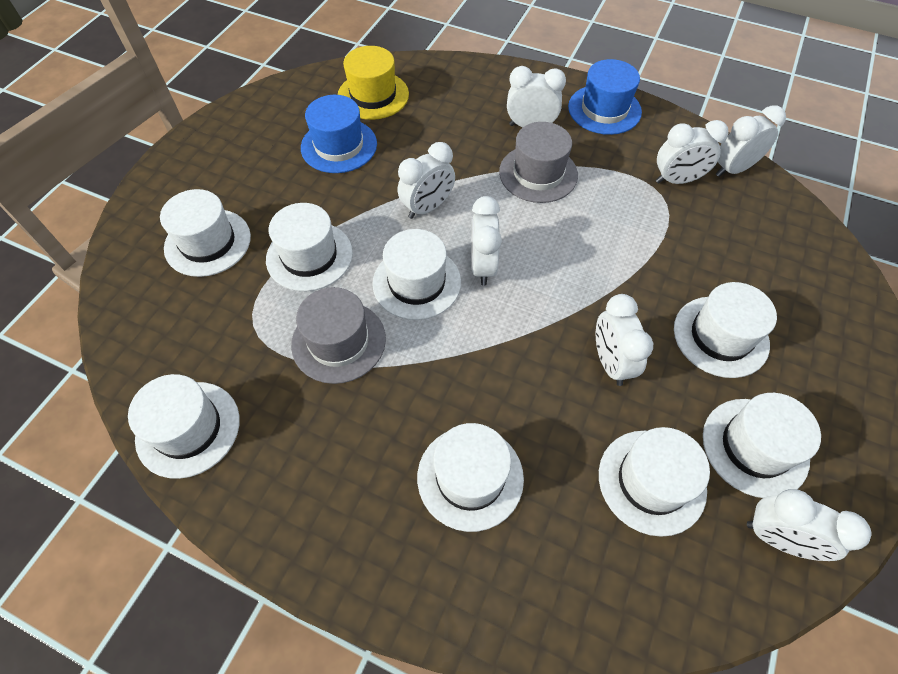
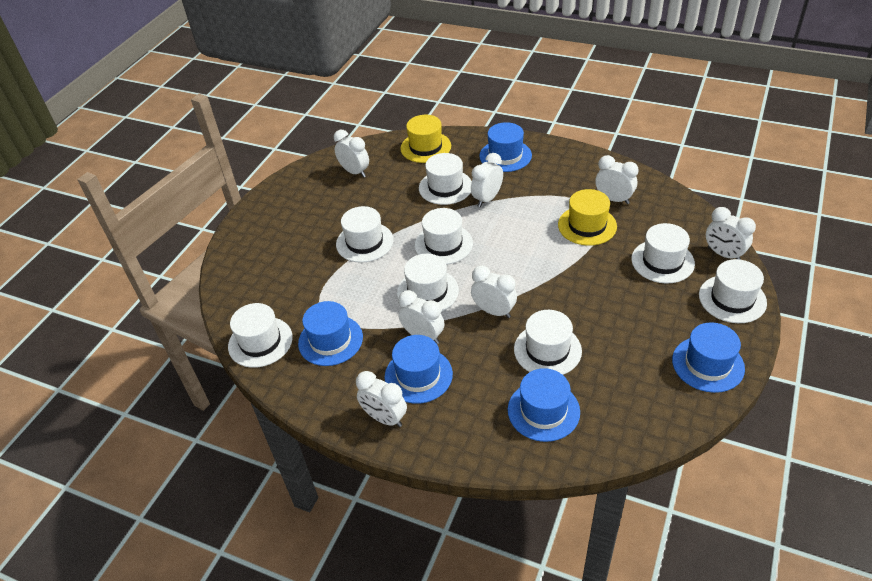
blue hat: 2 -> 5
grey hat: 2 -> 0
yellow hat: 1 -> 2

